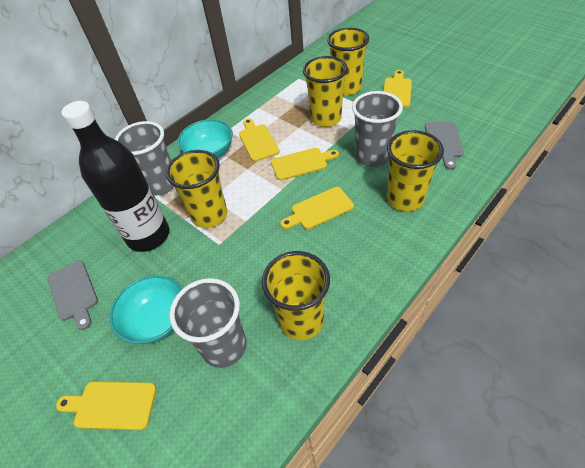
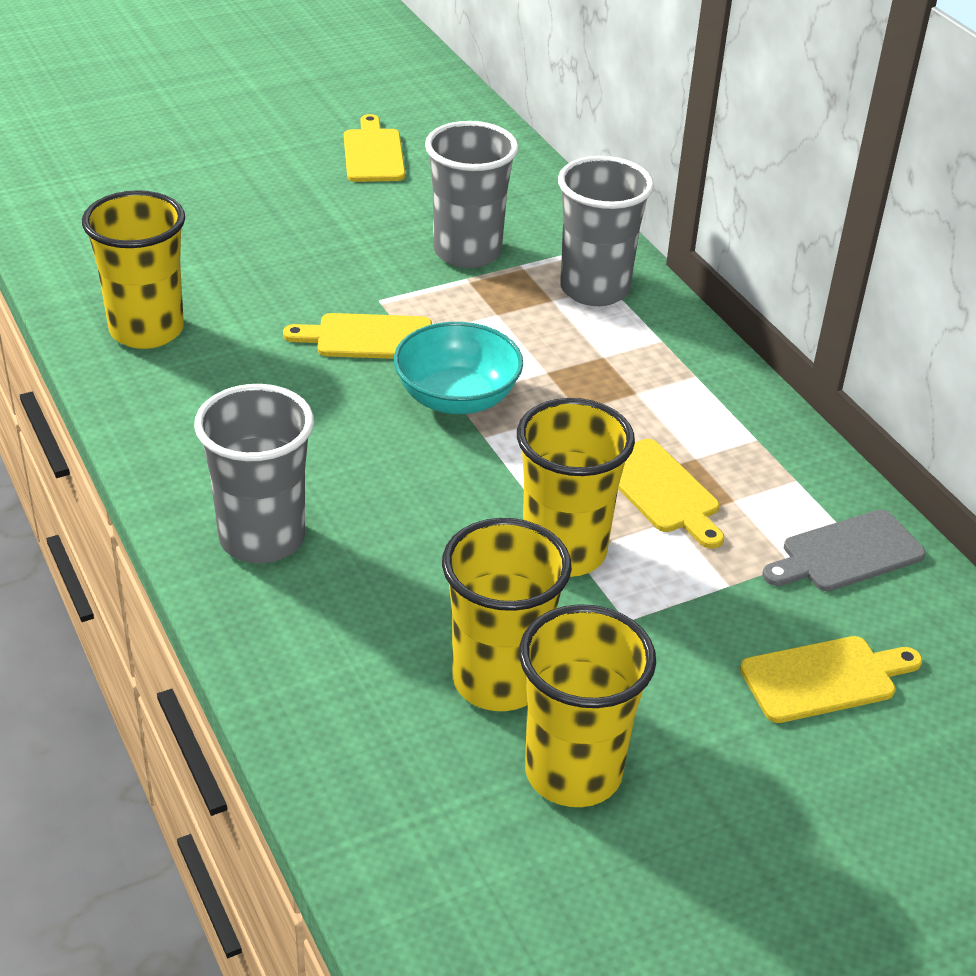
black bottle: 1 -> 0
grey cutting board: 2 -> 1
turquoise bowl: 2 -> 1
yellow cup: 5 -> 4
yellow cutting board: 5 -> 4

